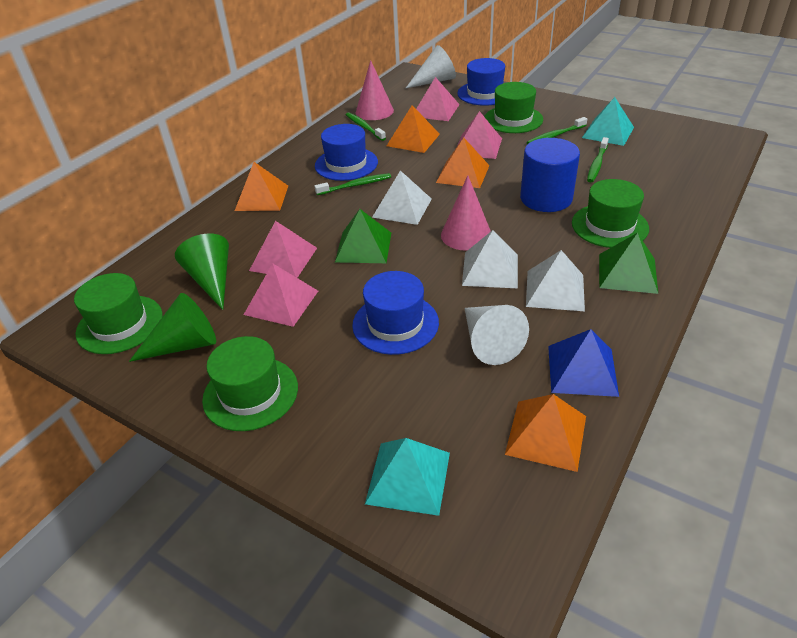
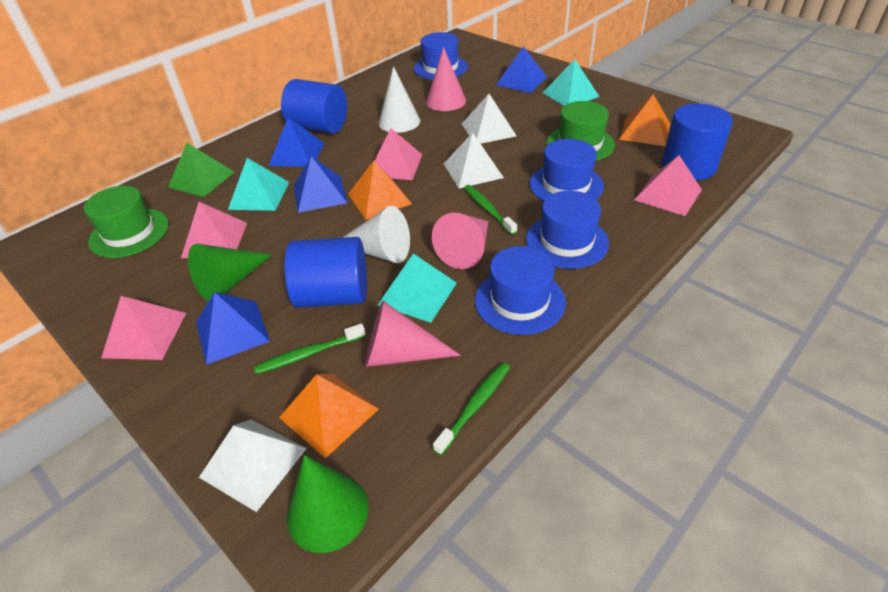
blue cylinder: 1 -> 3
blue hat: 3 -> 4
blue pyramid: 1 -> 4
green hat: 4 -> 2
green pyramid: 2 -> 1
green toothbrush: 4 -> 3
orange pyramid: 4 -> 3
pink cone: 2 -> 3
turquoise pyramid: 2 -> 3

